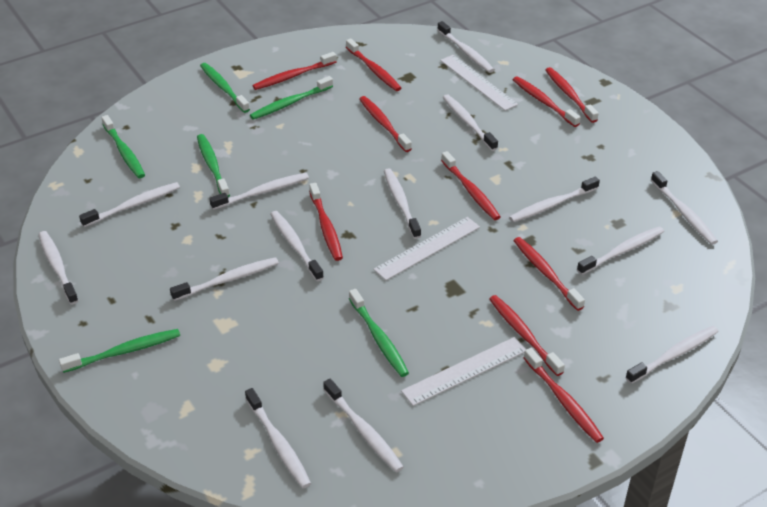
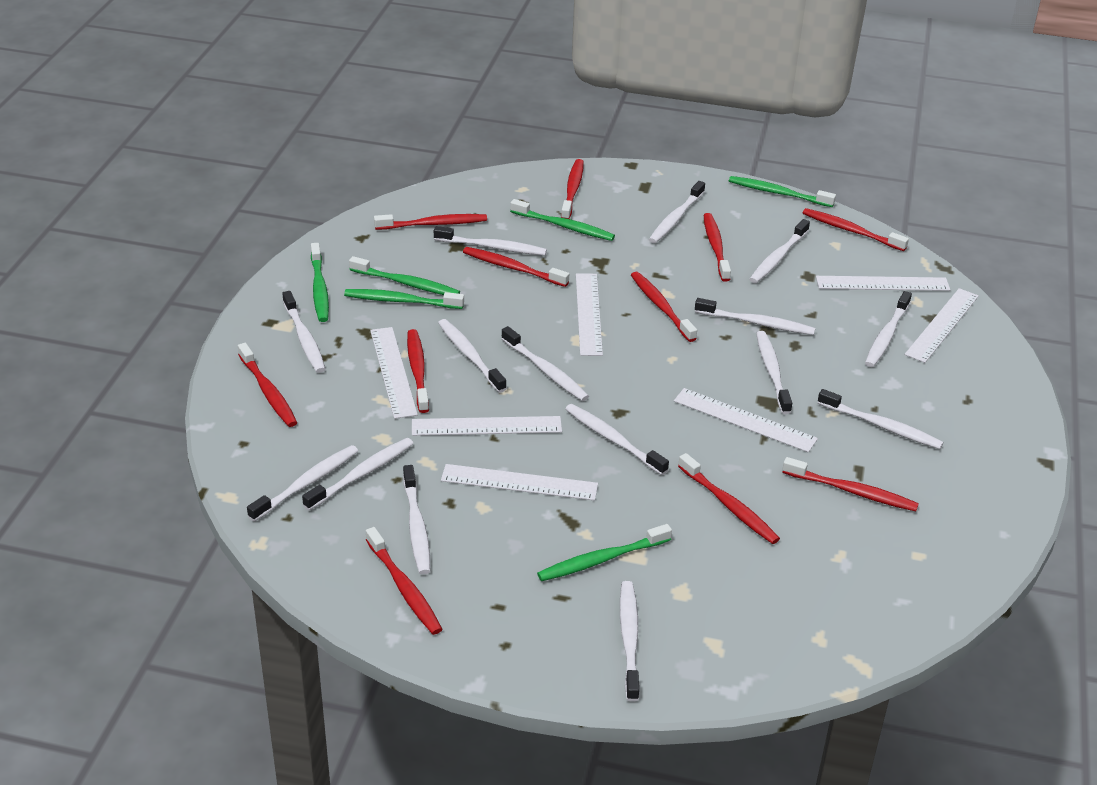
red toothbrush: 10 -> 11
white ruler: 3 -> 7
white toothbrush: 14 -> 15

